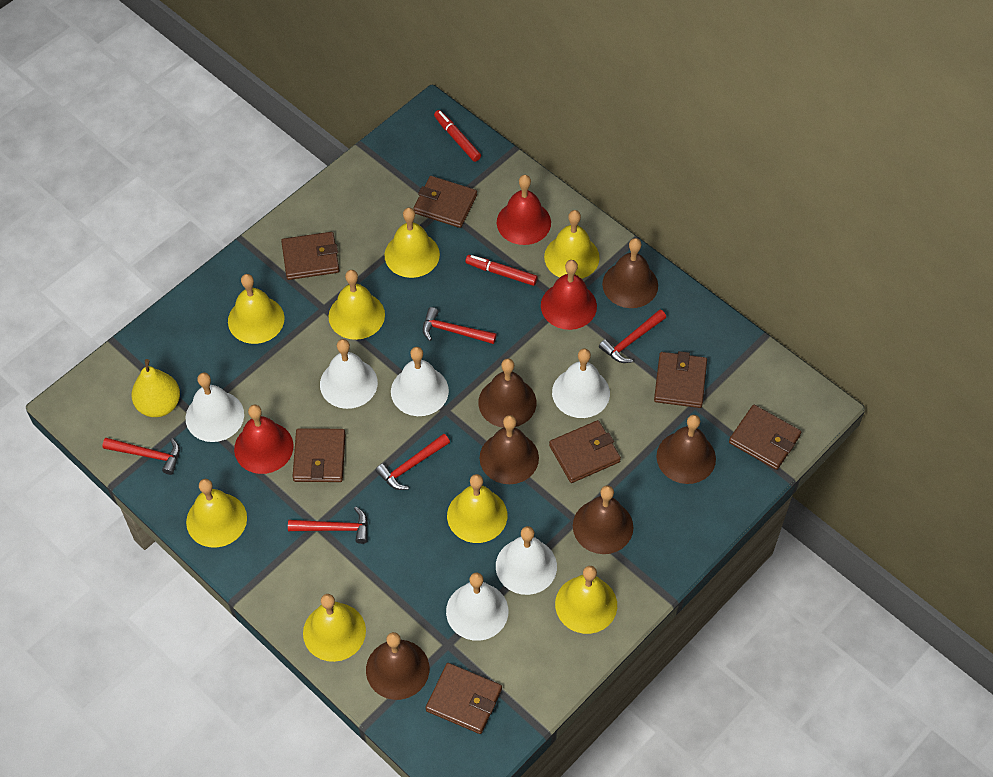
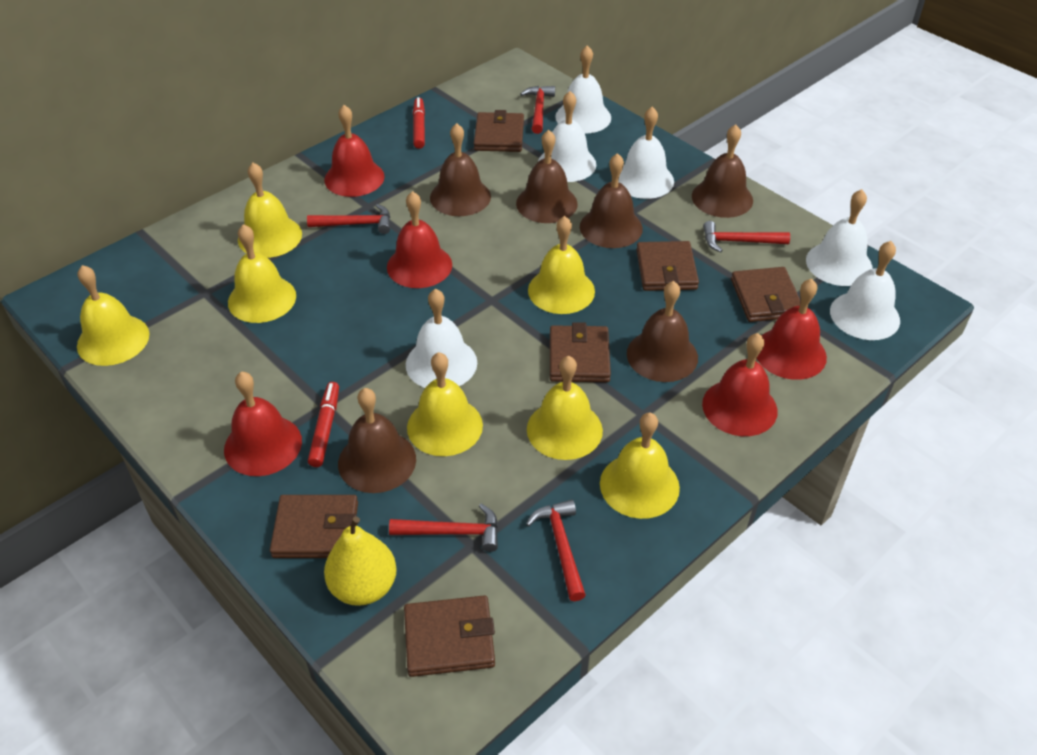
brown wallet: 7 -> 6
red bell: 3 -> 5
yellow bell: 8 -> 7

